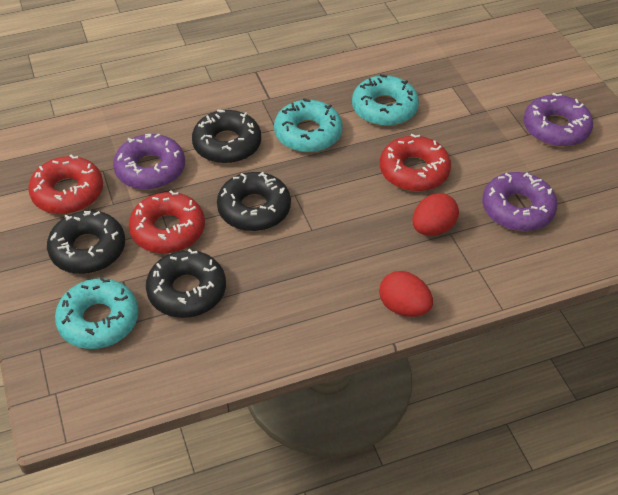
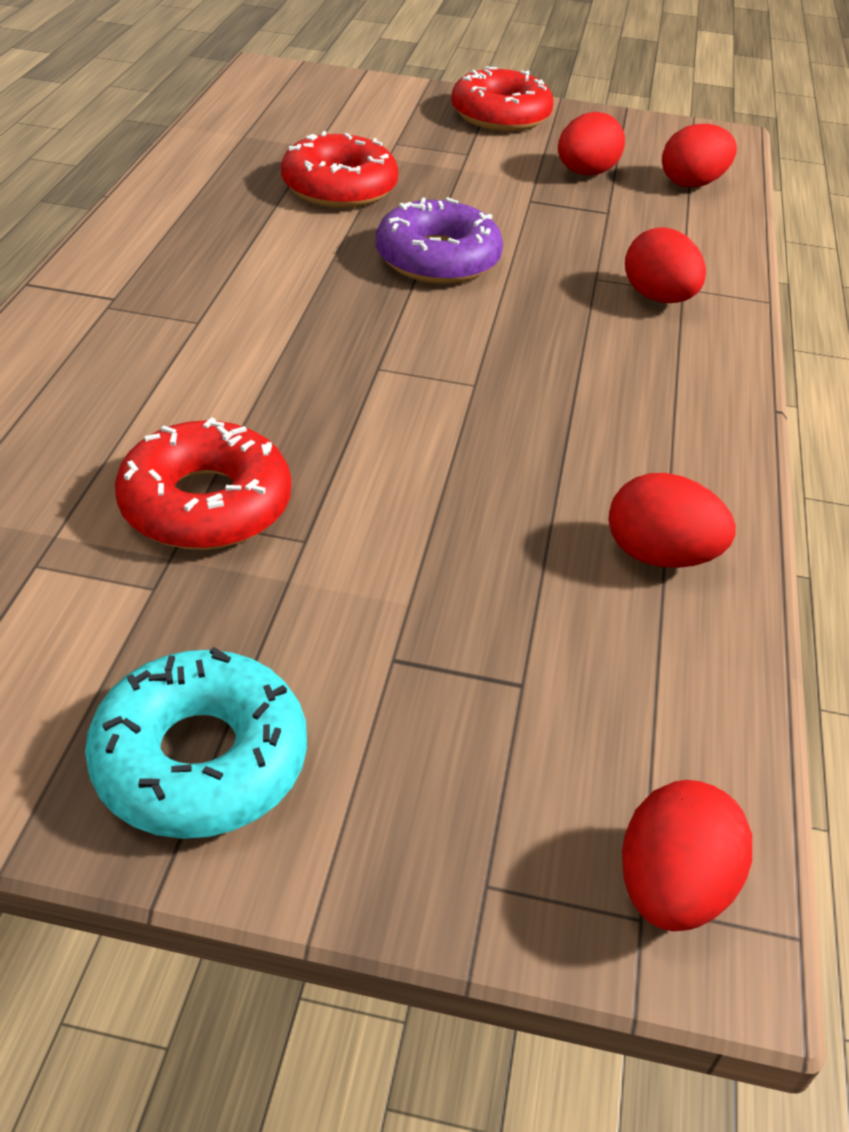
black donut: 4 -> 0
purple donut: 3 -> 1
red egg: 2 -> 5
turquoise donut: 3 -> 1

